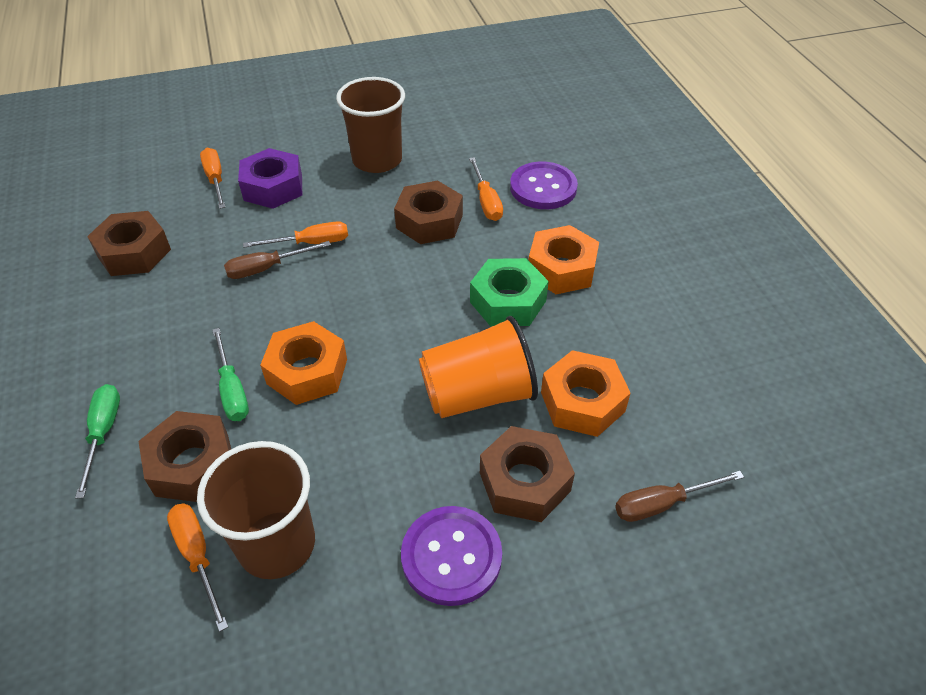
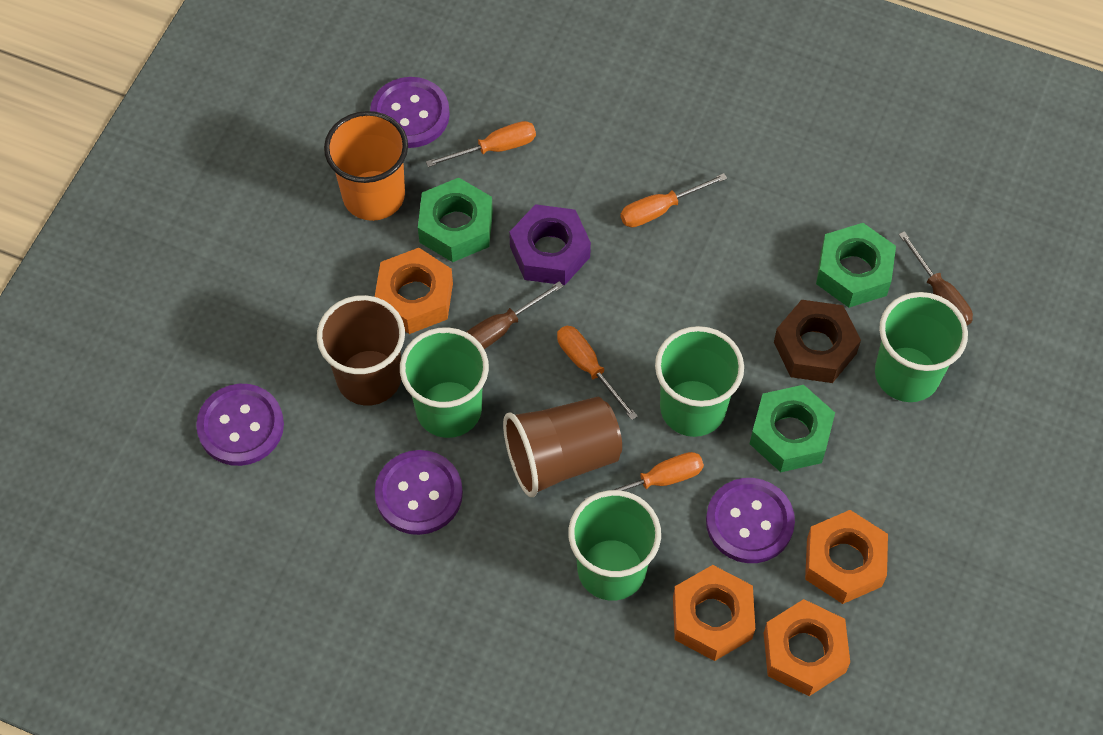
brown nut: 4 -> 1
green cup: 0 -> 4
green nut: 1 -> 3
green screwdriver: 2 -> 0
orange nut: 3 -> 4
purple button: 2 -> 4

